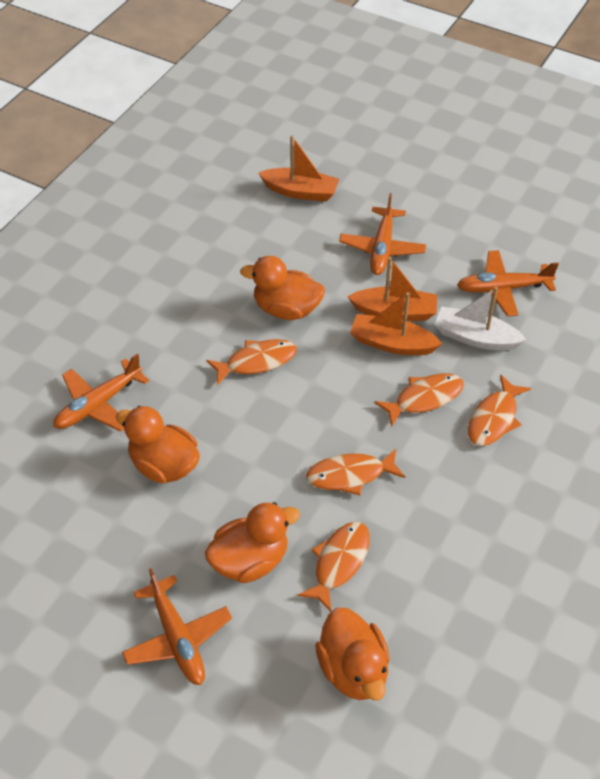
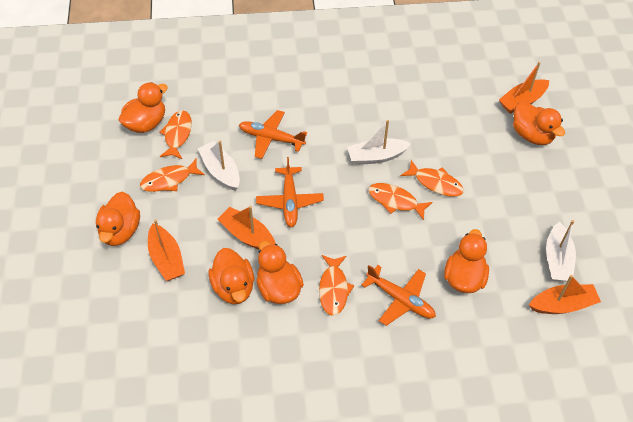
orange boat: 3 -> 4
orange duck: 4 -> 6
orange plane: 4 -> 3
white boat: 1 -> 3

